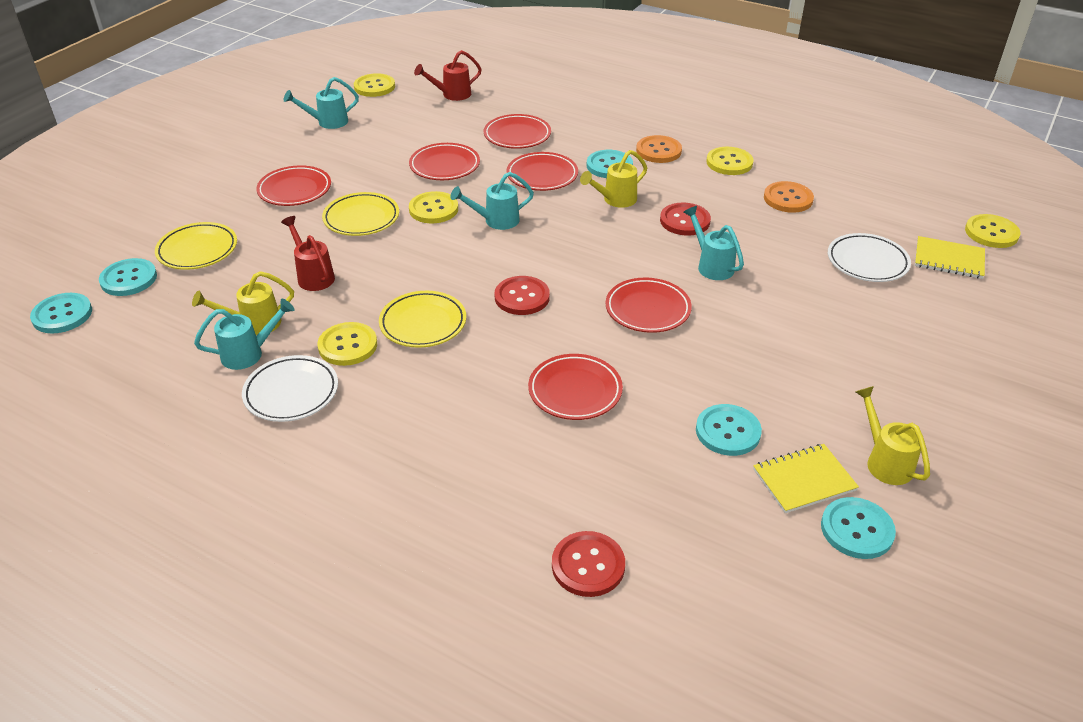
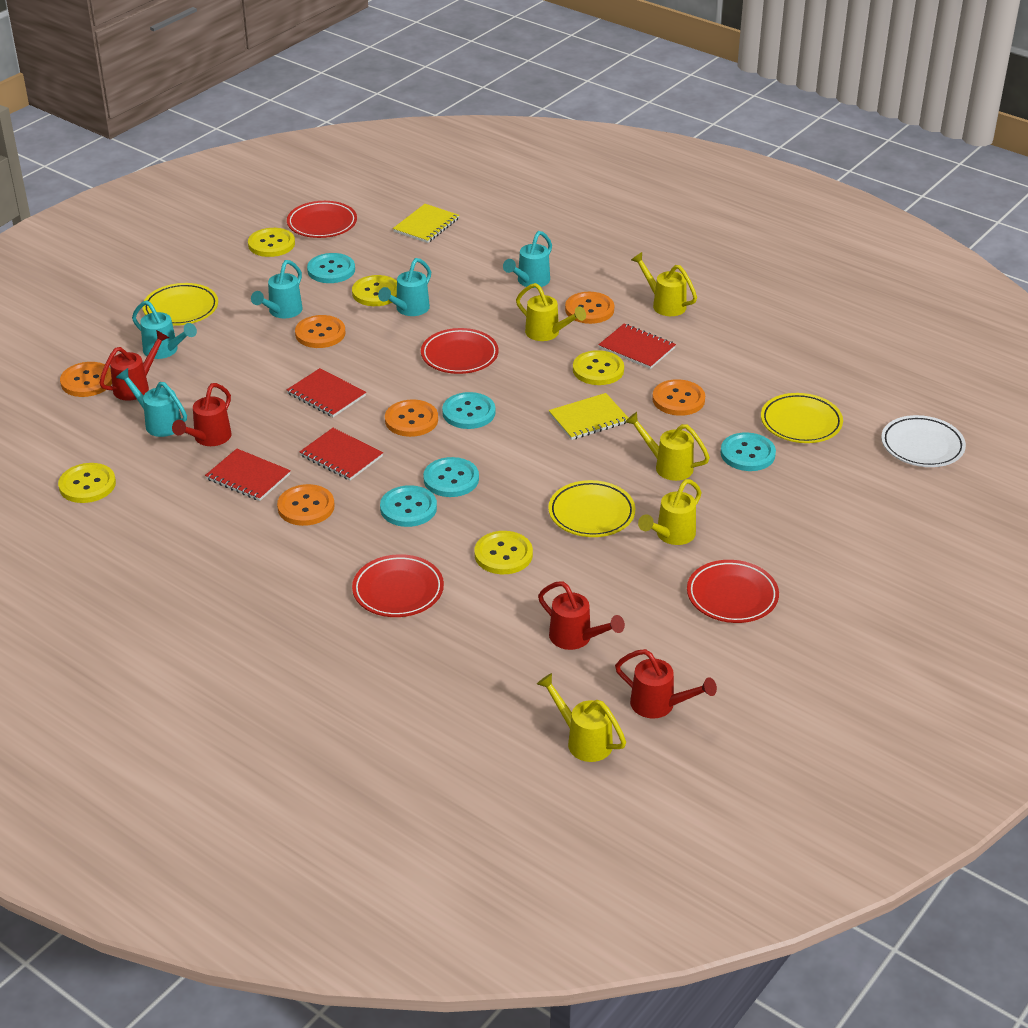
orange button: 2 -> 6
red button: 3 -> 0
red notebook: 0 -> 4
red plate: 6 -> 4
red watering can: 2 -> 4
turquoise watering can: 4 -> 5
white plate: 2 -> 1
yellow watering can: 3 -> 5

